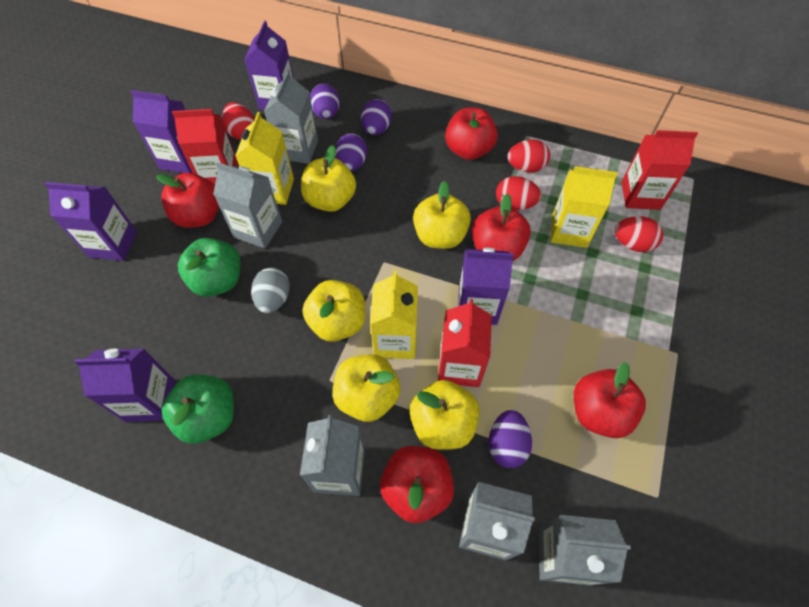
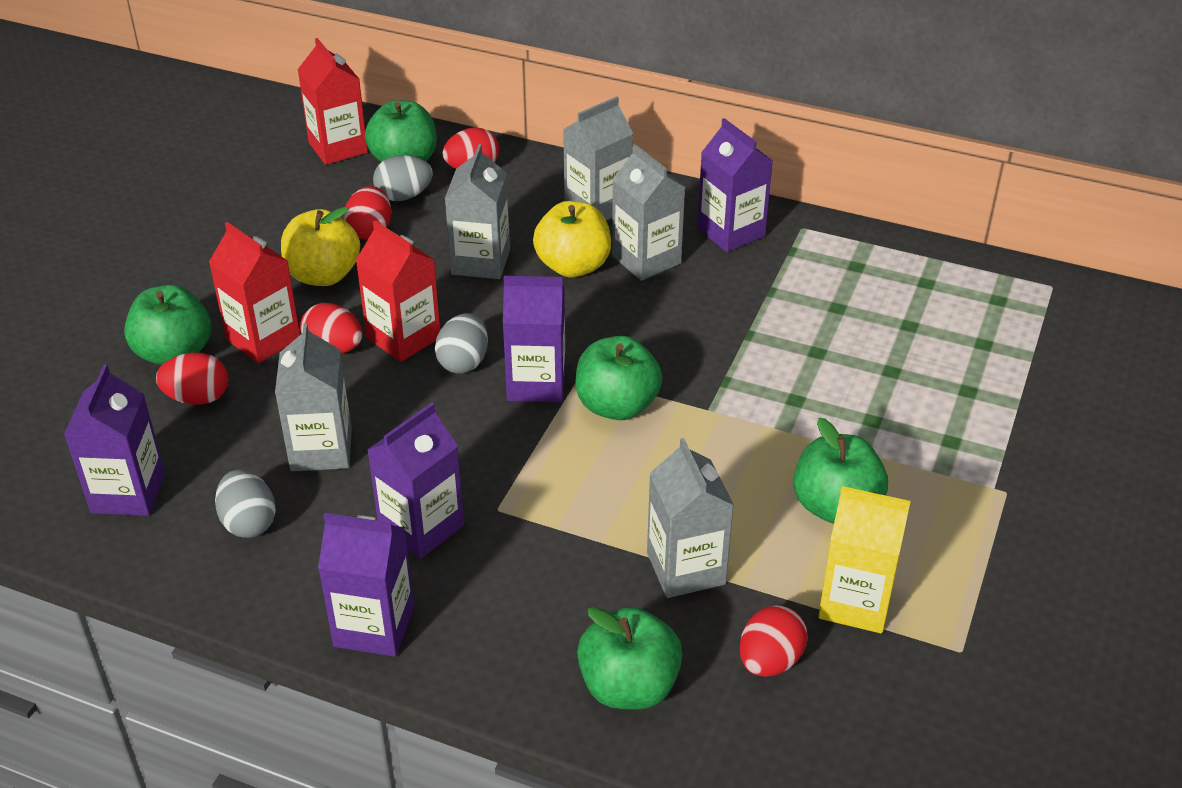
green apple: 2 -> 5
grey egg: 1 -> 3
purple egg: 4 -> 0
red apple: 5 -> 0
red egg: 4 -> 5
yellow apple: 5 -> 2
yellow carton: 3 -> 1

